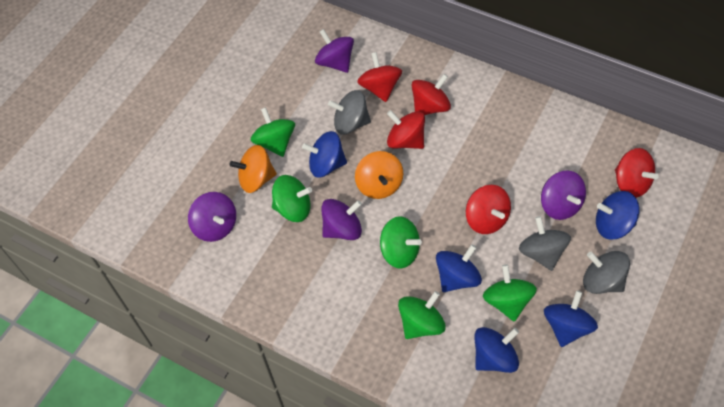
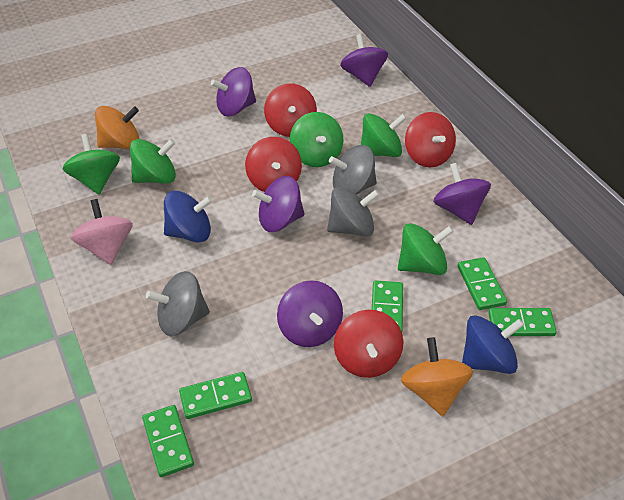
blue spinning top: 5 -> 2
green domino: 0 -> 5
pink spinning top: 0 -> 1
purple spinning top: 4 -> 5
red spinning top: 5 -> 4

